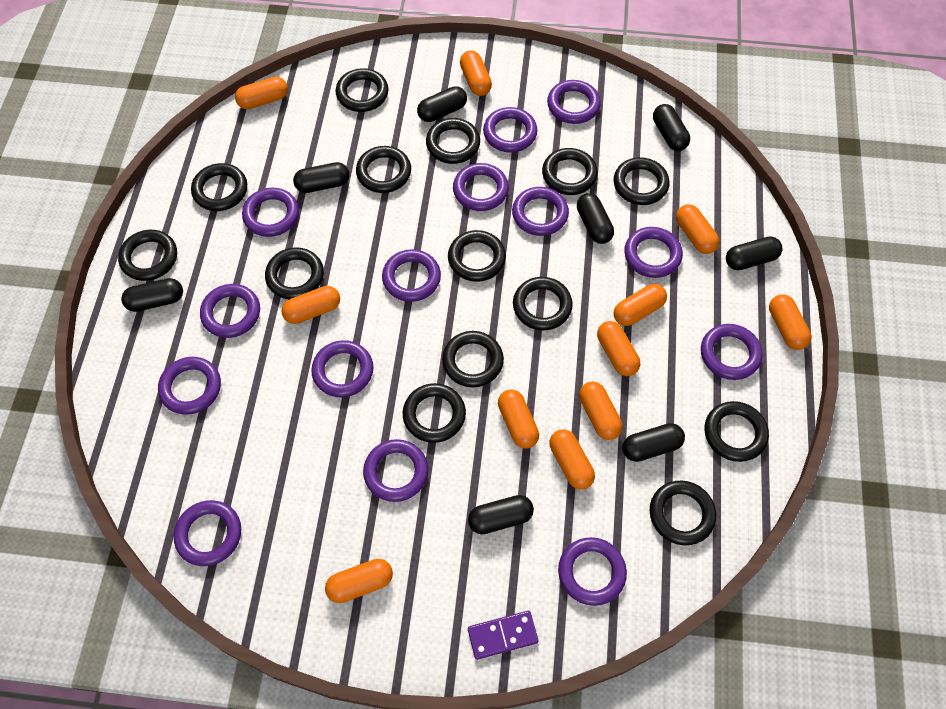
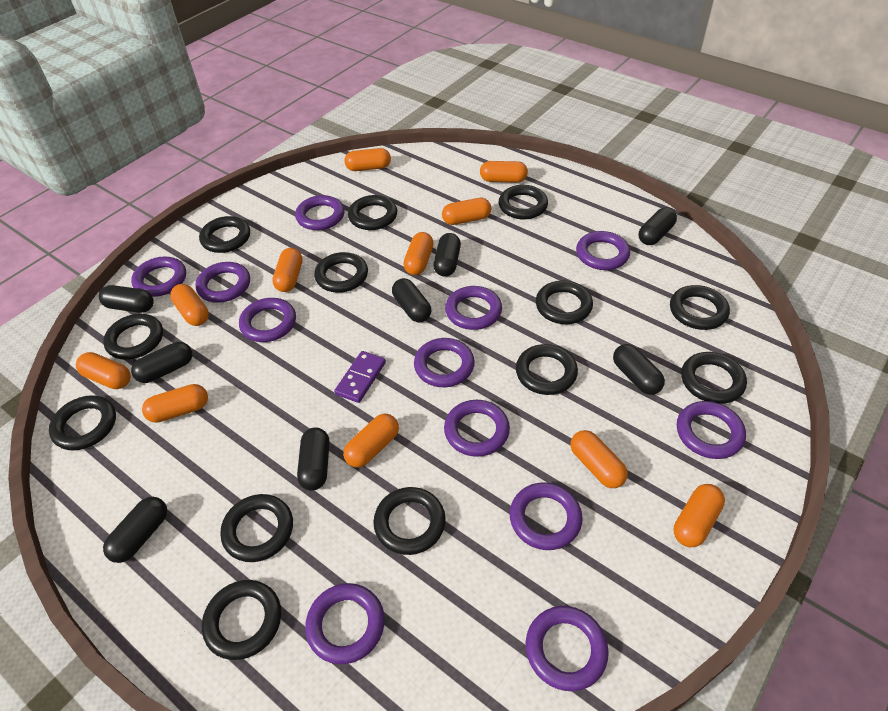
black ring: 14 -> 13
purple ring: 14 -> 12

